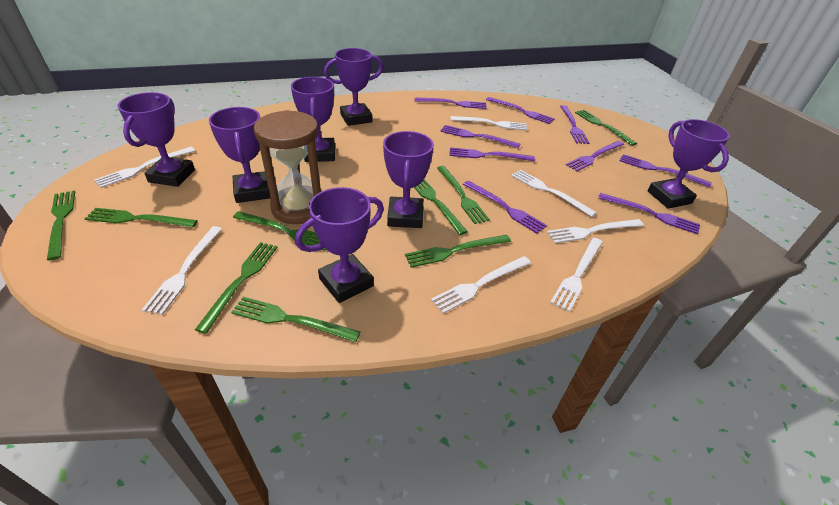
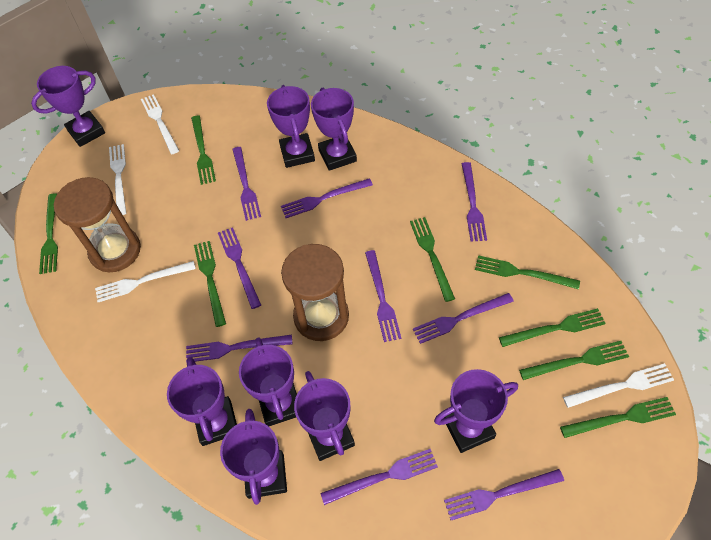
brown hourglass: 1 -> 2
green fork: 9 -> 8
purple trophy: 7 -> 8
white fork: 7 -> 4

